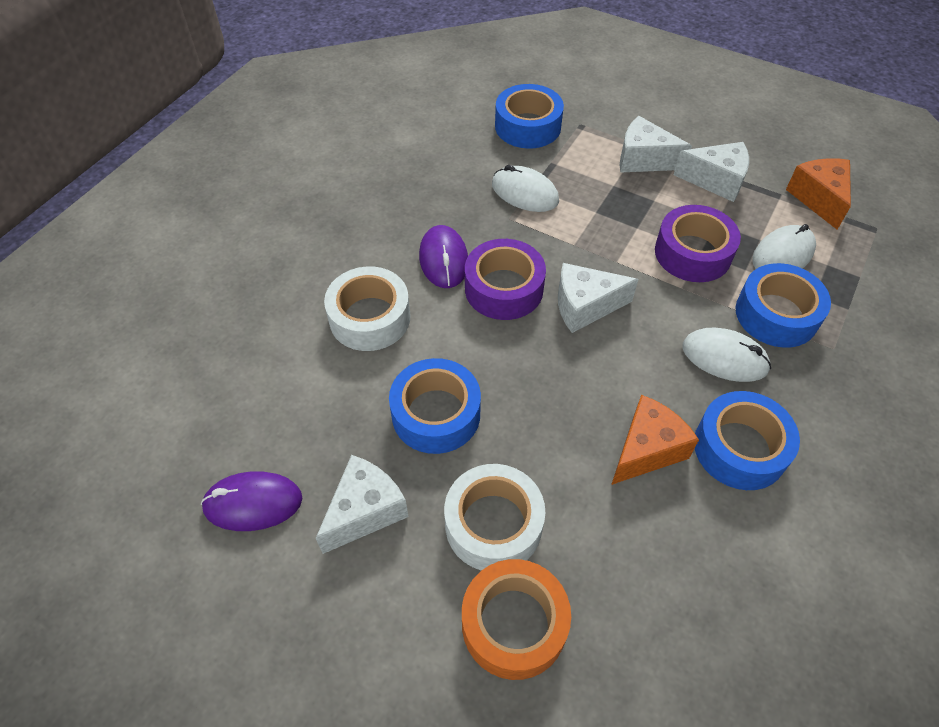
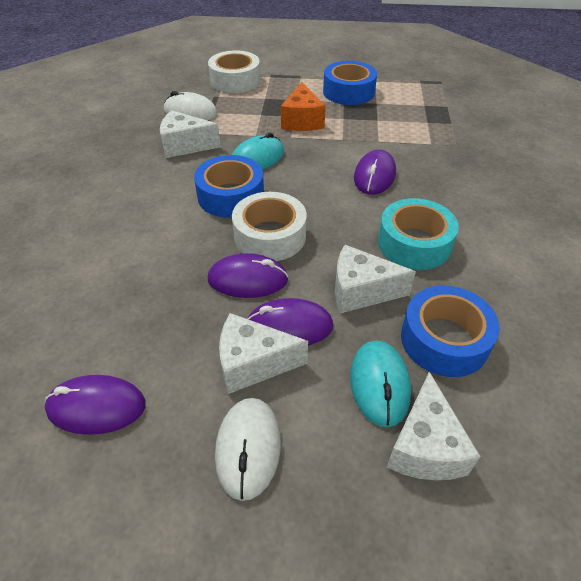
blue tape: 4 -> 3
orange cheese: 2 -> 1
orange tape: 1 -> 0
purple mouse: 2 -> 4
purple tape: 2 -> 0
turquoise mouse: 0 -> 2
turquoise tape: 0 -> 1
white mouse: 3 -> 2

